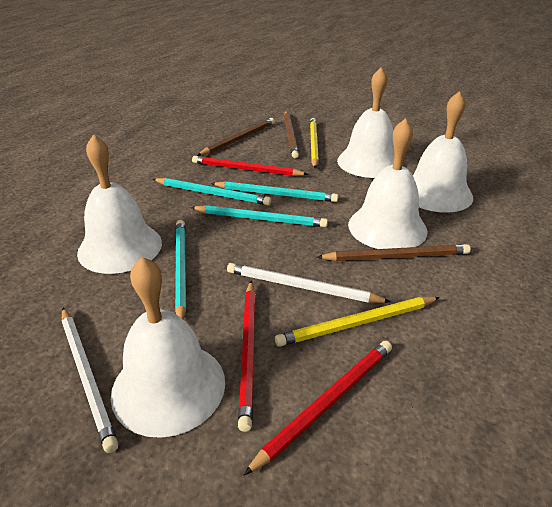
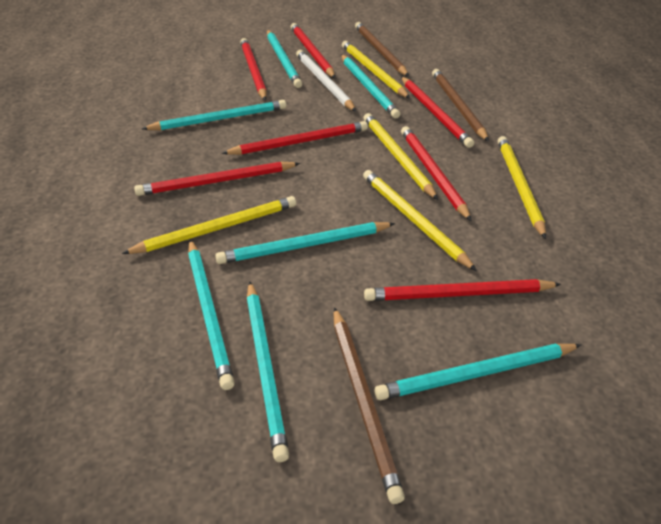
red pencil: 3 -> 7
turquoise pencil: 4 -> 7
white bell: 5 -> 0
white pencil: 2 -> 1
yellow pencil: 2 -> 5

